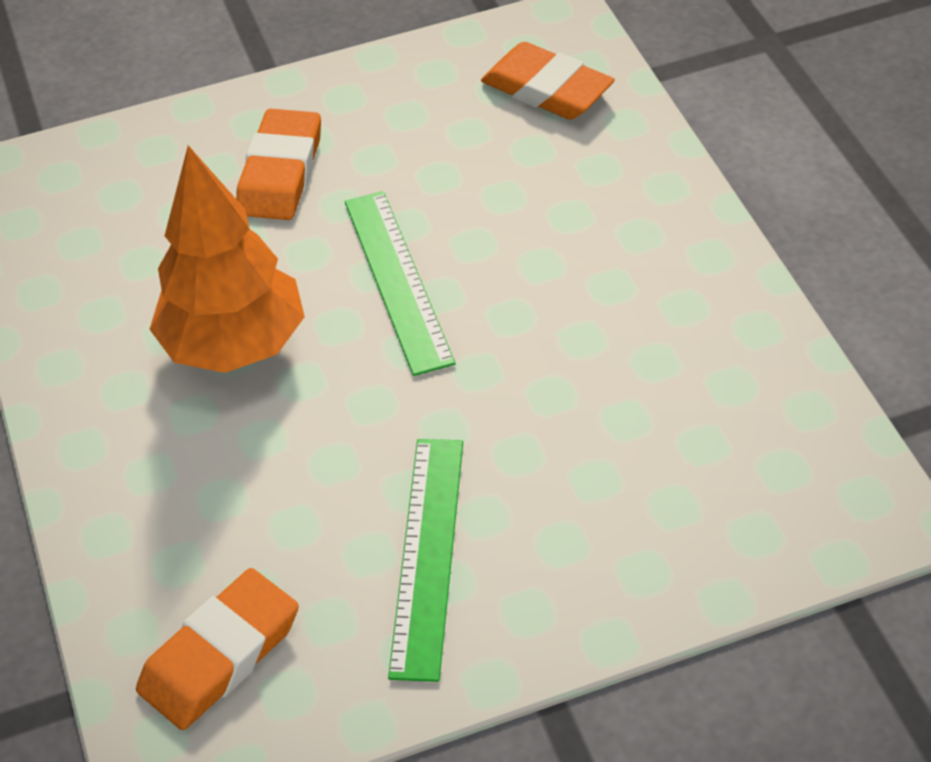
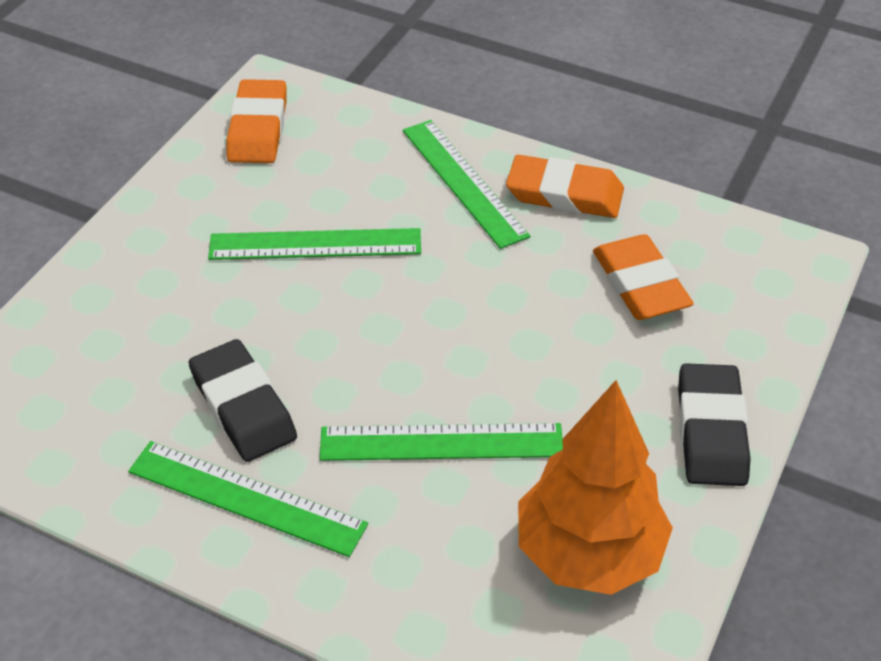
black eraser: 0 -> 2
green ruler: 2 -> 4

